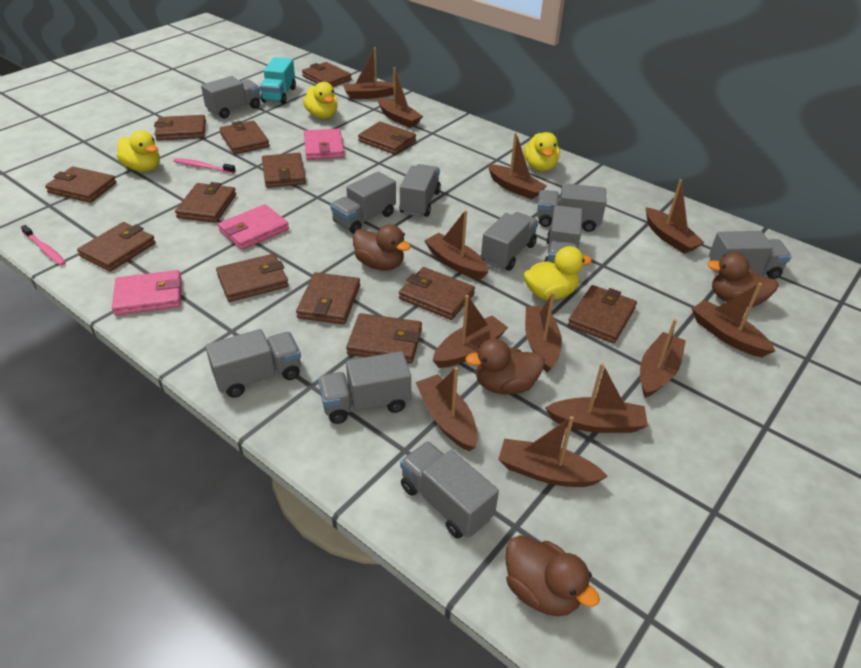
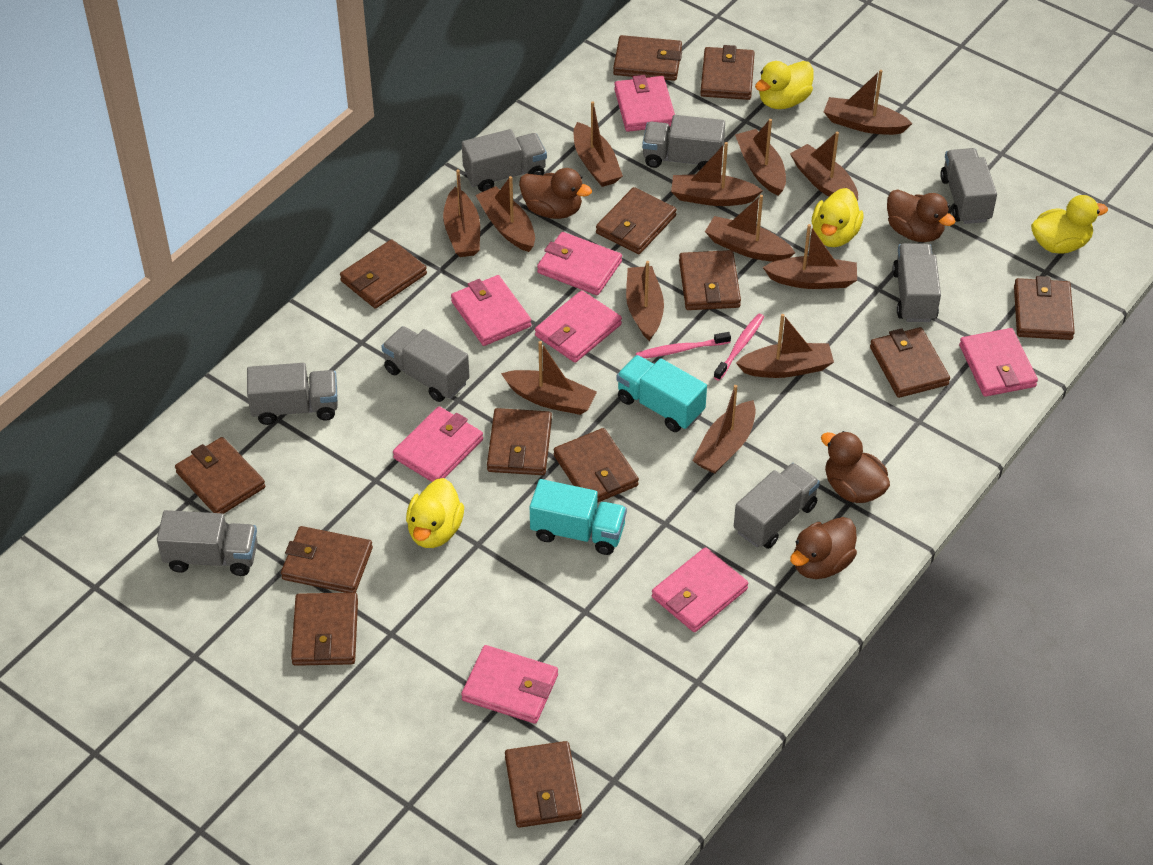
brown boat: 12 -> 13
grey truck: 10 -> 8
pink wallet: 3 -> 8
turquoise truck: 1 -> 2

